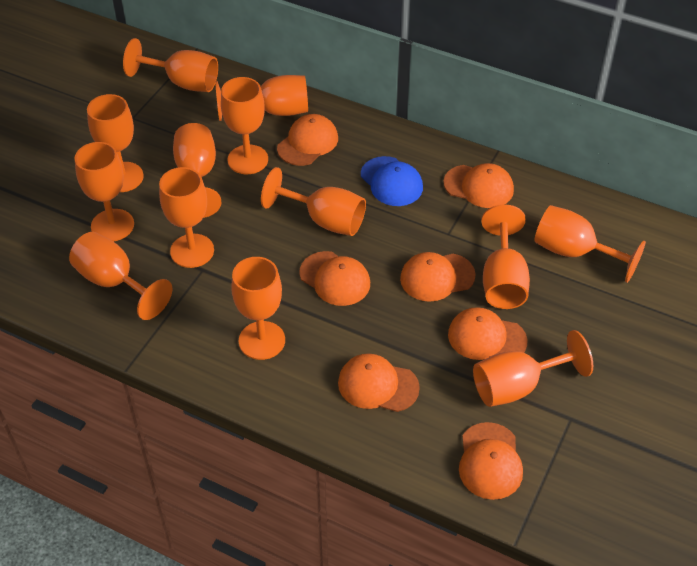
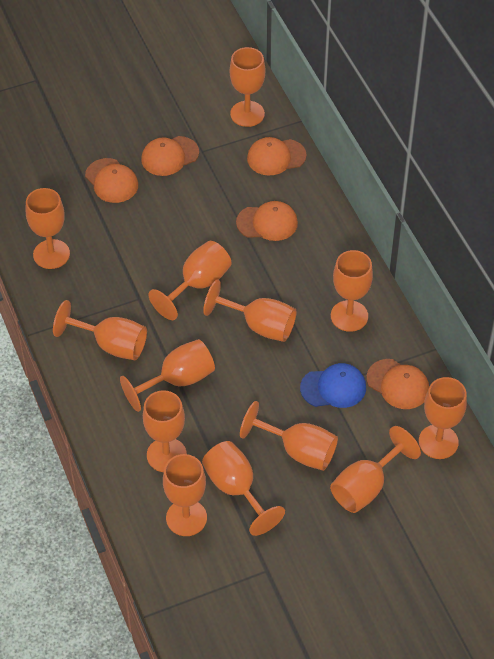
orange cap: 7 -> 5

